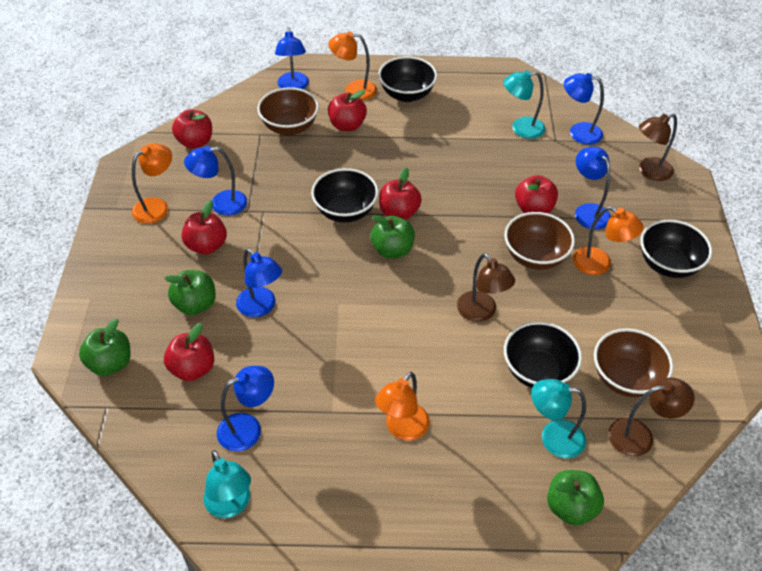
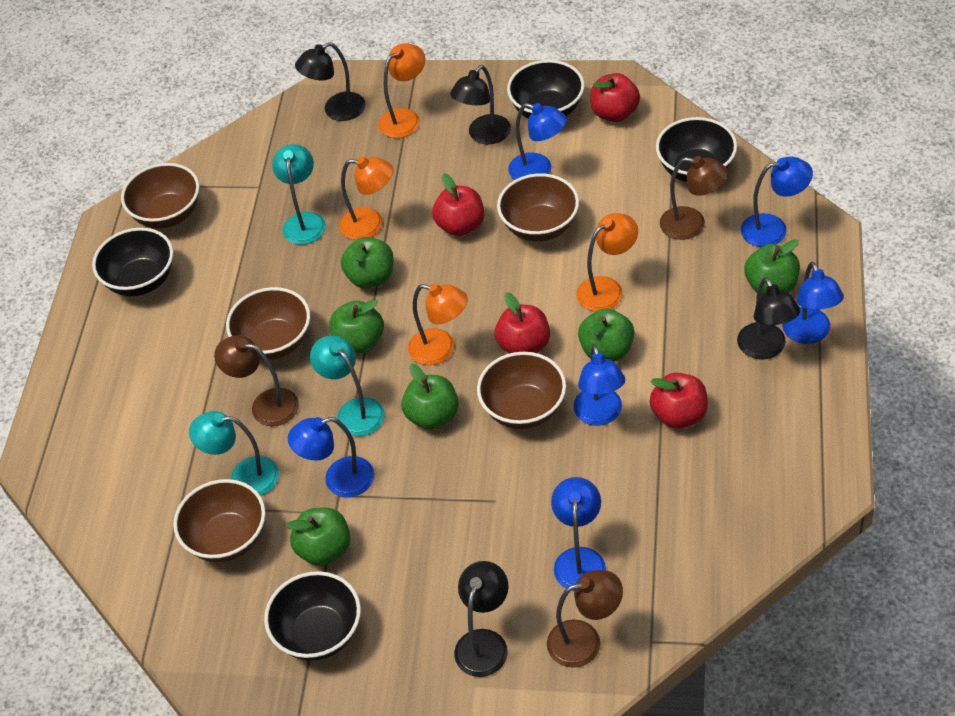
black lamp: 0 -> 4
brown bowl: 3 -> 5
green apple: 4 -> 6
red apple: 6 -> 4

